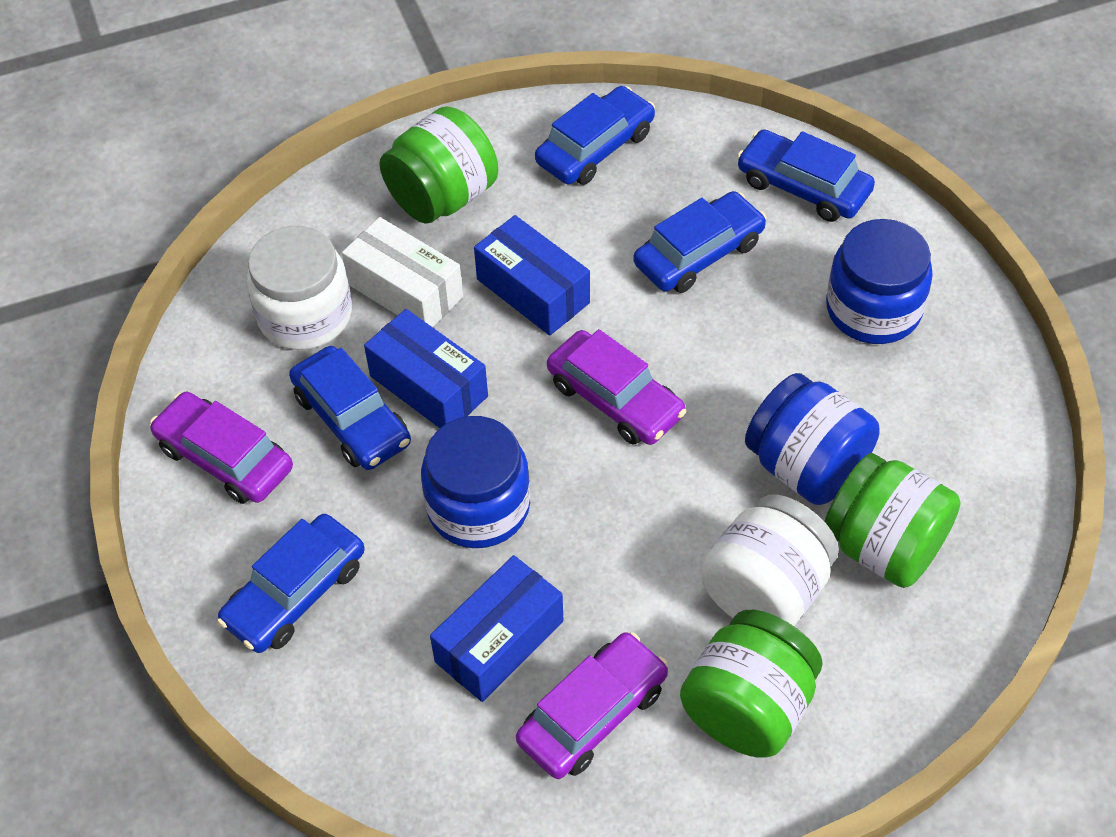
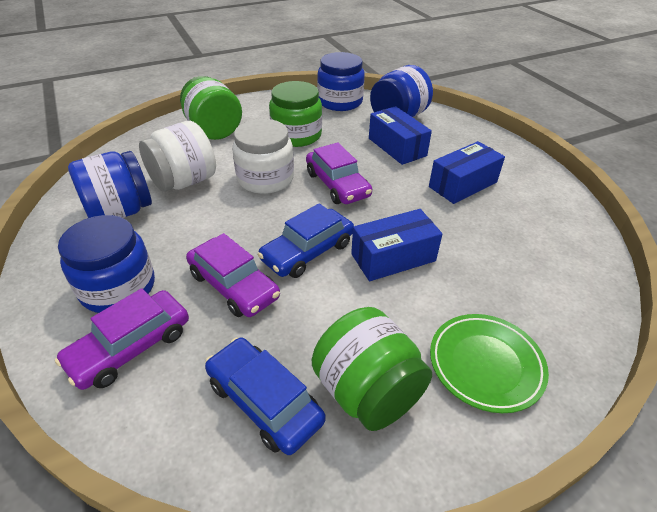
blue car: 5 -> 2
blue jar: 3 -> 4
green plate: 0 -> 1
white box: 1 -> 0

